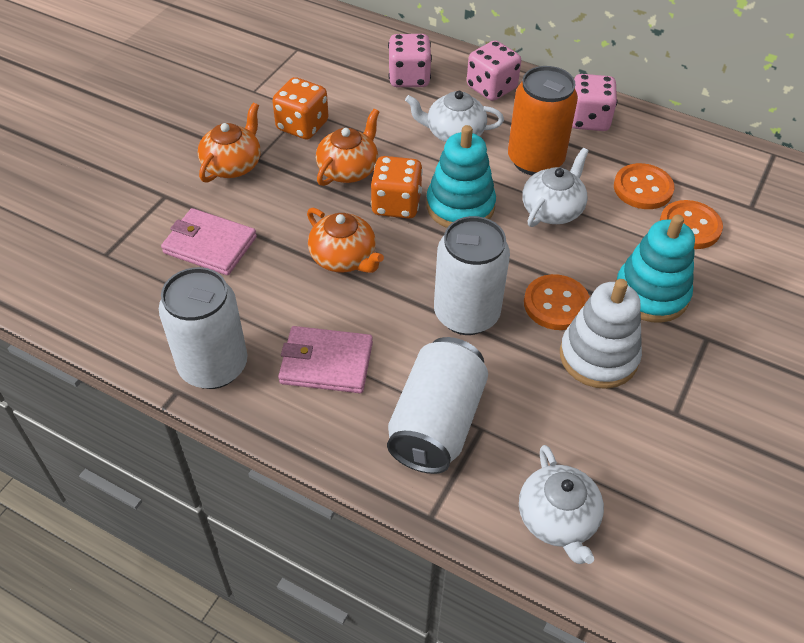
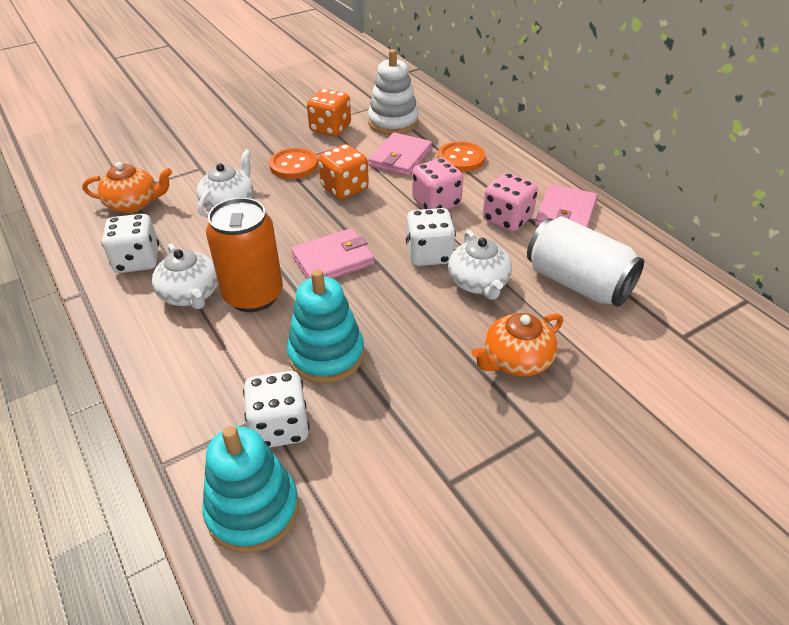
orange button: 3 -> 2
orange teapot: 3 -> 2
pink dice: 3 -> 2
pink wallet: 2 -> 3
white can: 3 -> 1
white dice: 0 -> 3

